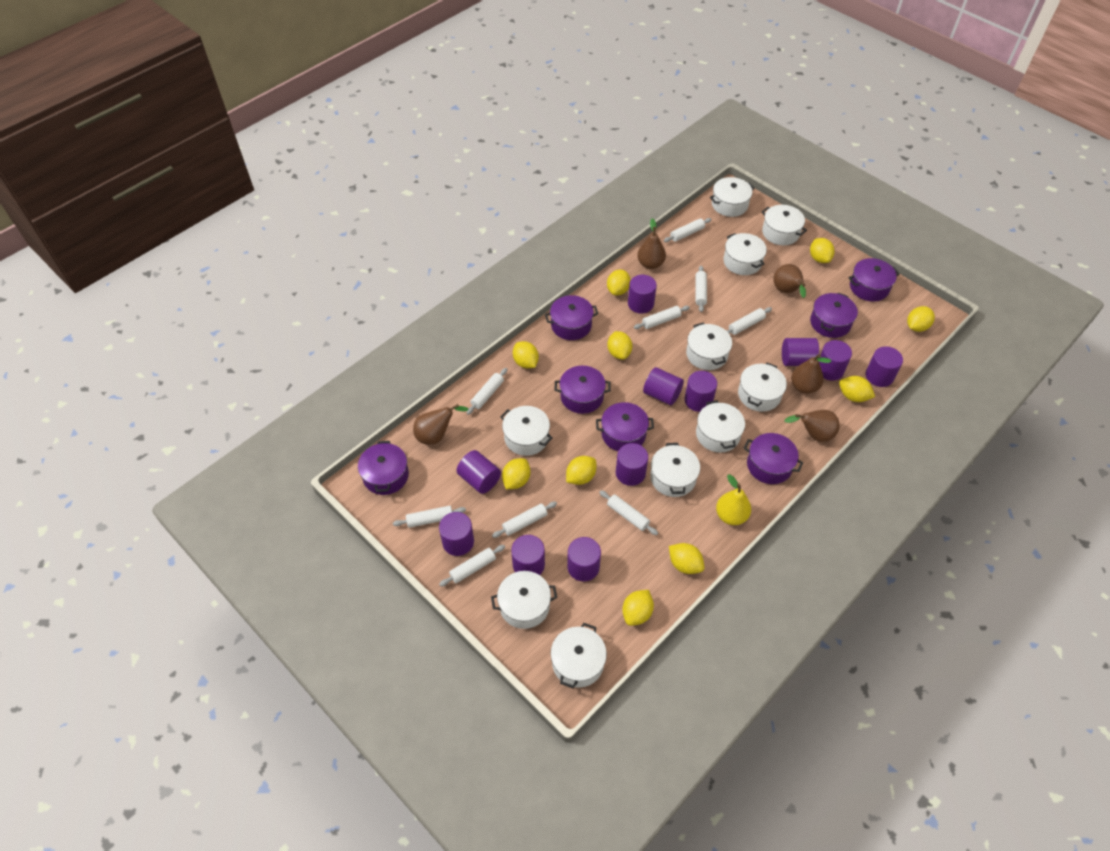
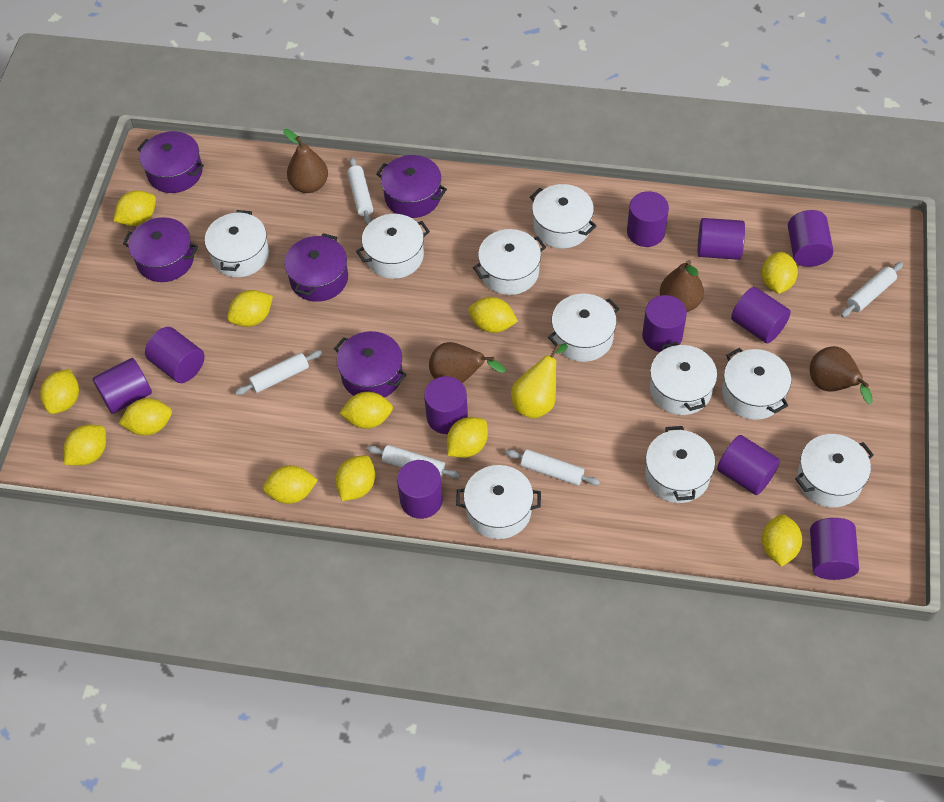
brown pear: 5 -> 4
purple pot: 7 -> 5
white rolling pin: 9 -> 5
yellow lemon: 10 -> 12

